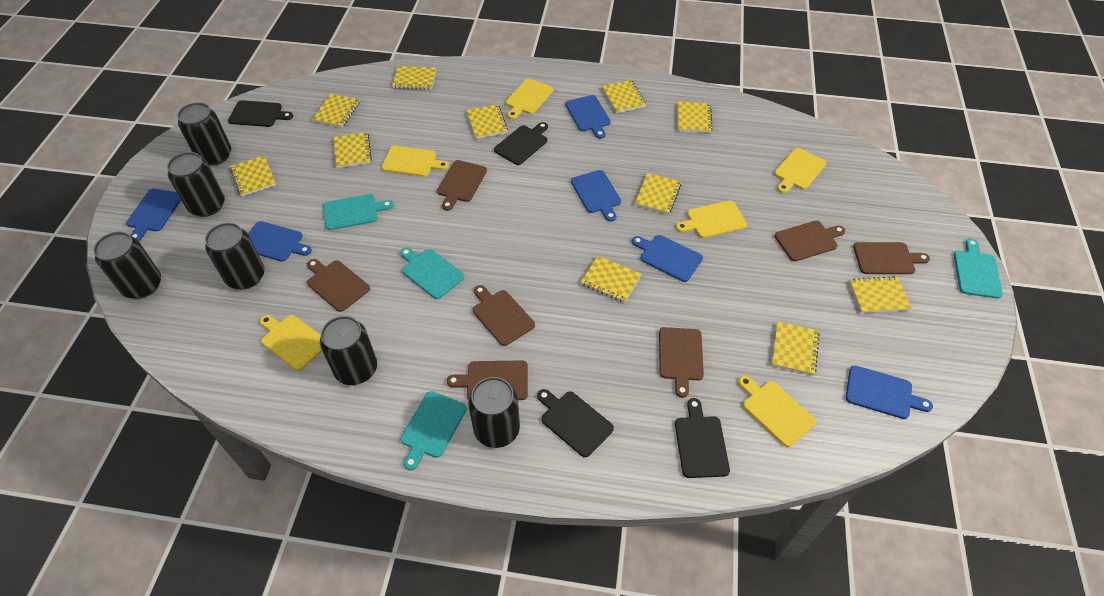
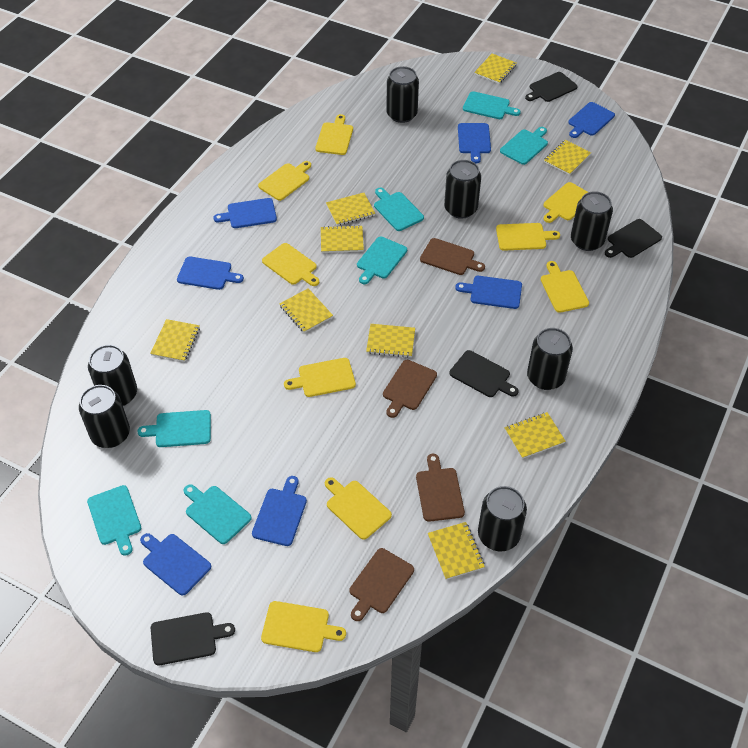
black can: 6 -> 7
blue cutting board: 6 -> 7
brown cutting board: 7 -> 4
turquoise cutting board: 4 -> 7
yellow cutting board: 6 -> 9
yellow notebook: 11 -> 9

